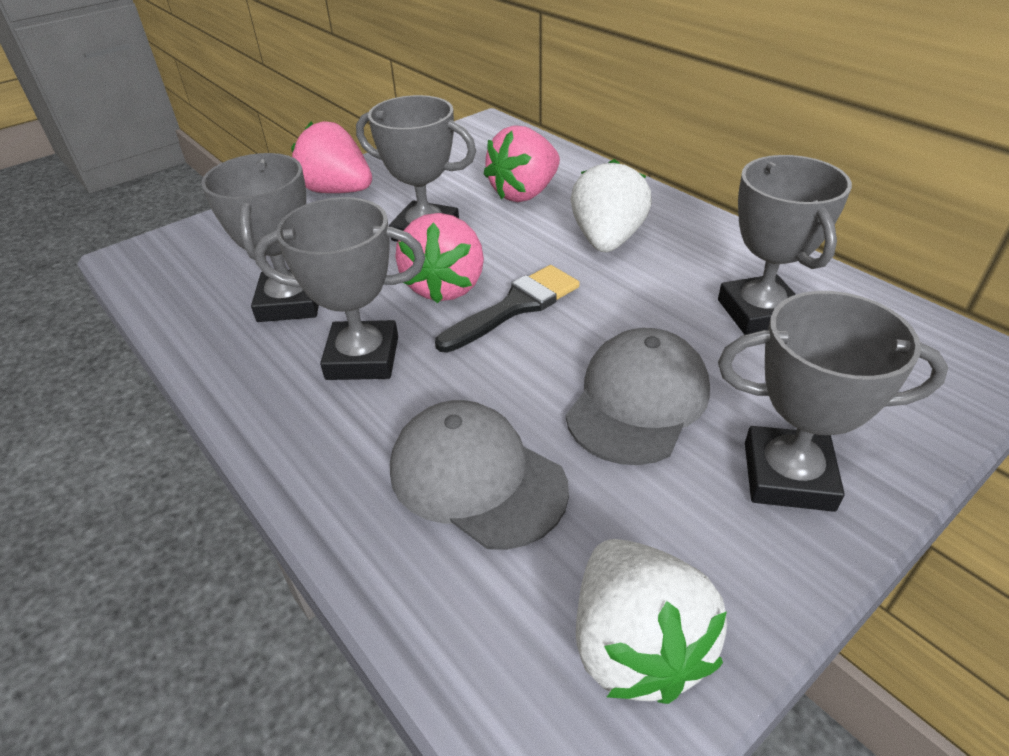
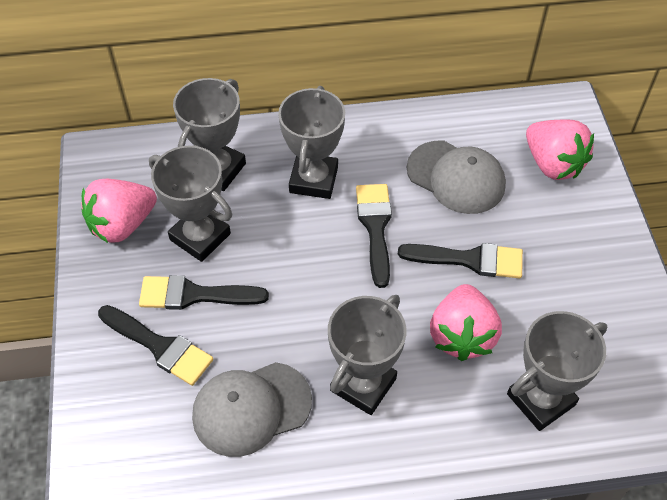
black brush: 1 -> 4
white strawberry: 2 -> 0

